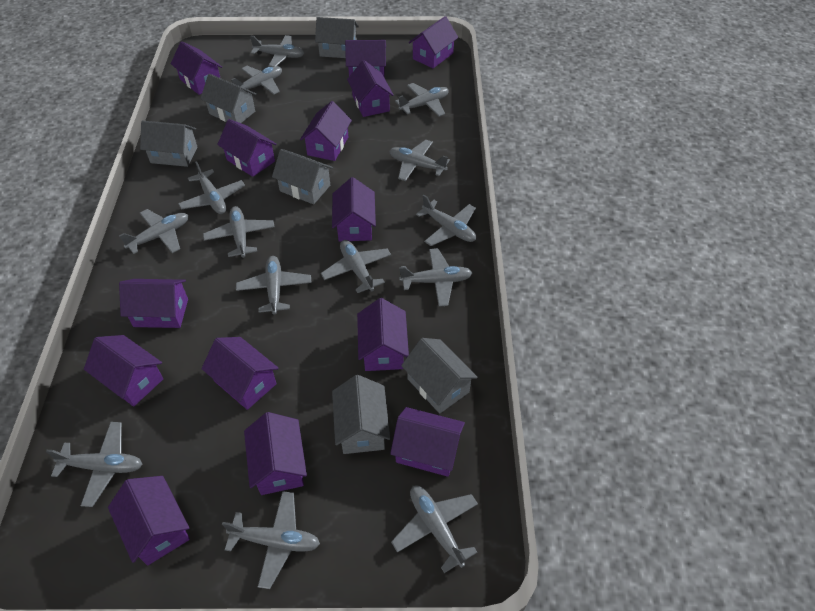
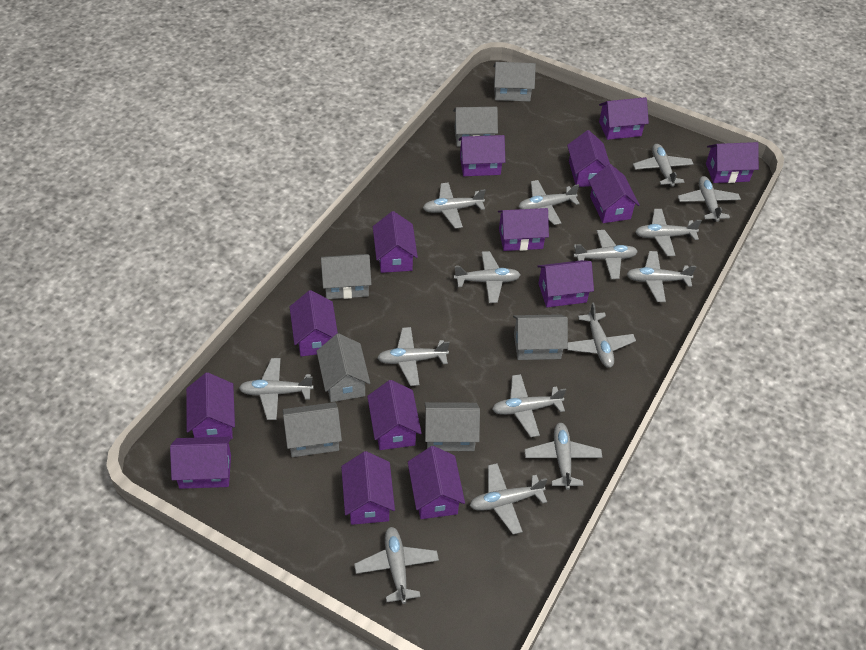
grey house: 6 -> 7
grey plane: 14 -> 15

